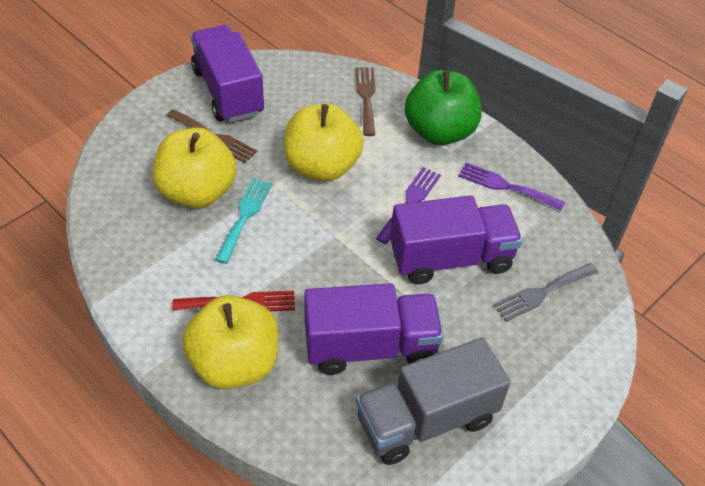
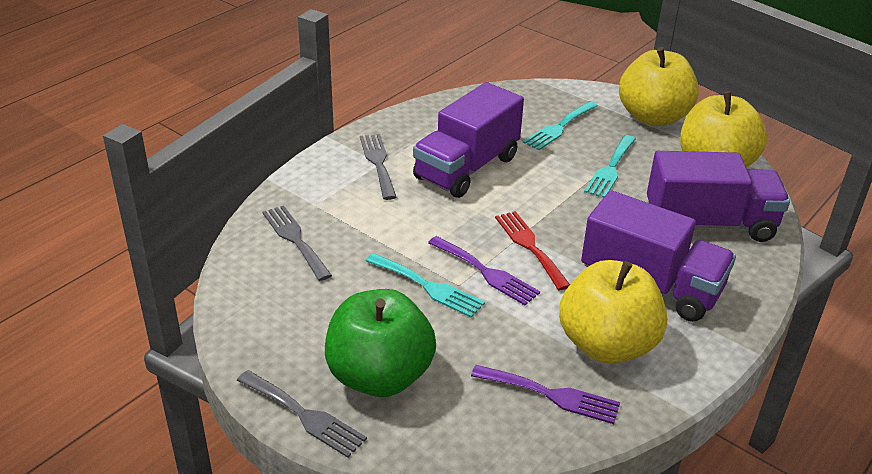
brown fork: 2 -> 0
grey fork: 1 -> 3
grey truck: 1 -> 0
turquoise fork: 1 -> 3

